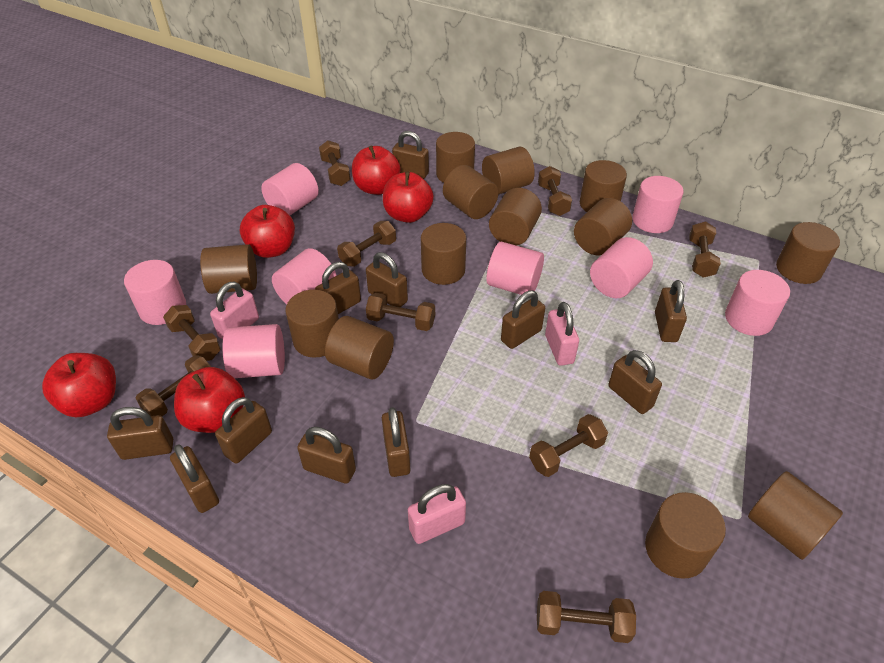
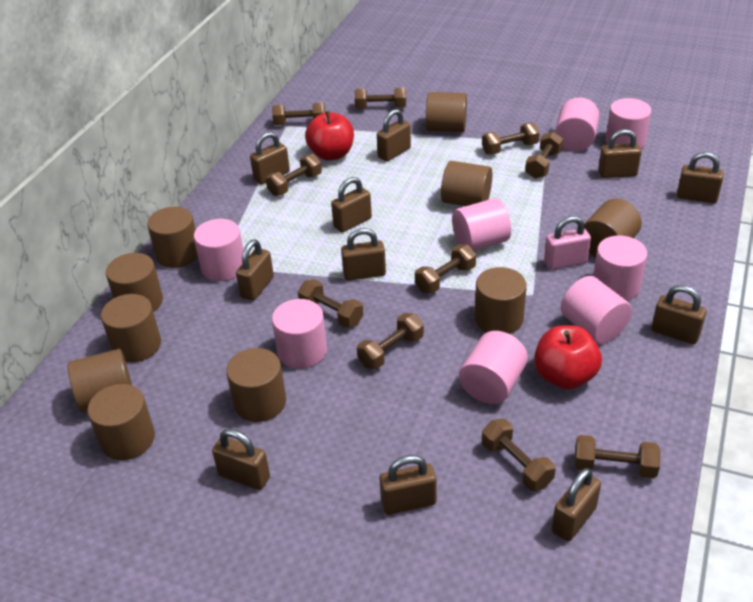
brown cylinder: 13 -> 10
brown dumbbell: 9 -> 10
pink padlock: 3 -> 1
red apple: 5 -> 2

